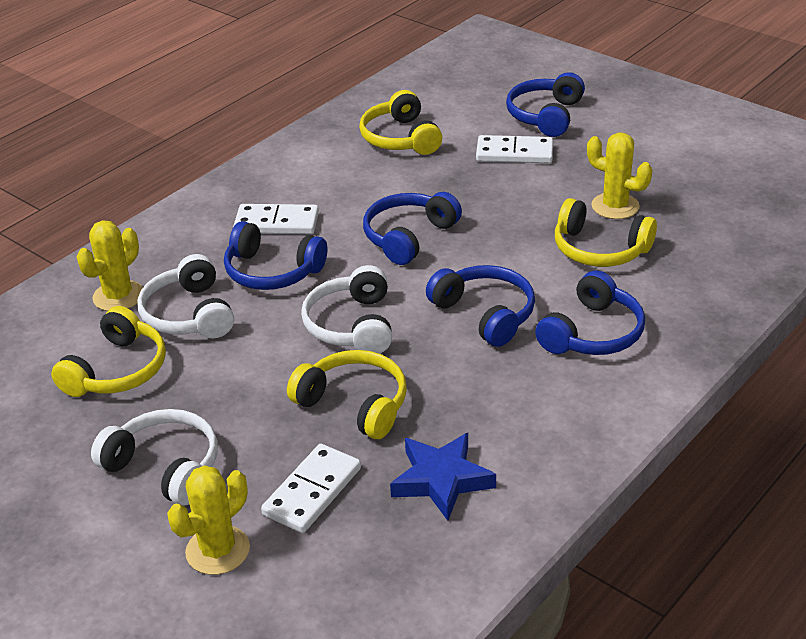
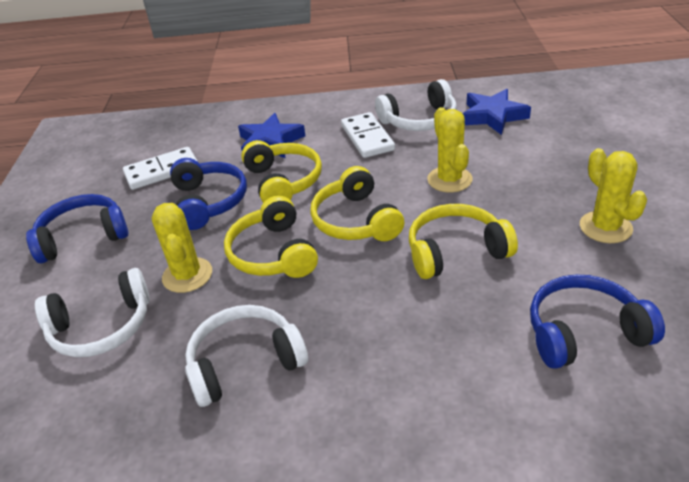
blue headphones: 5 -> 3
blue star: 1 -> 2
white domino: 3 -> 2

